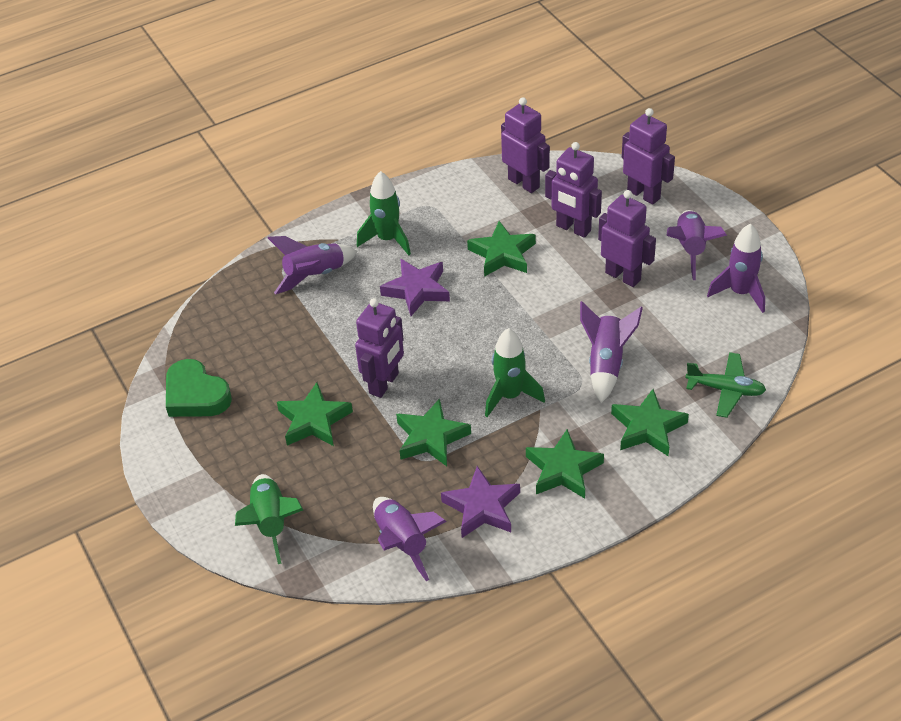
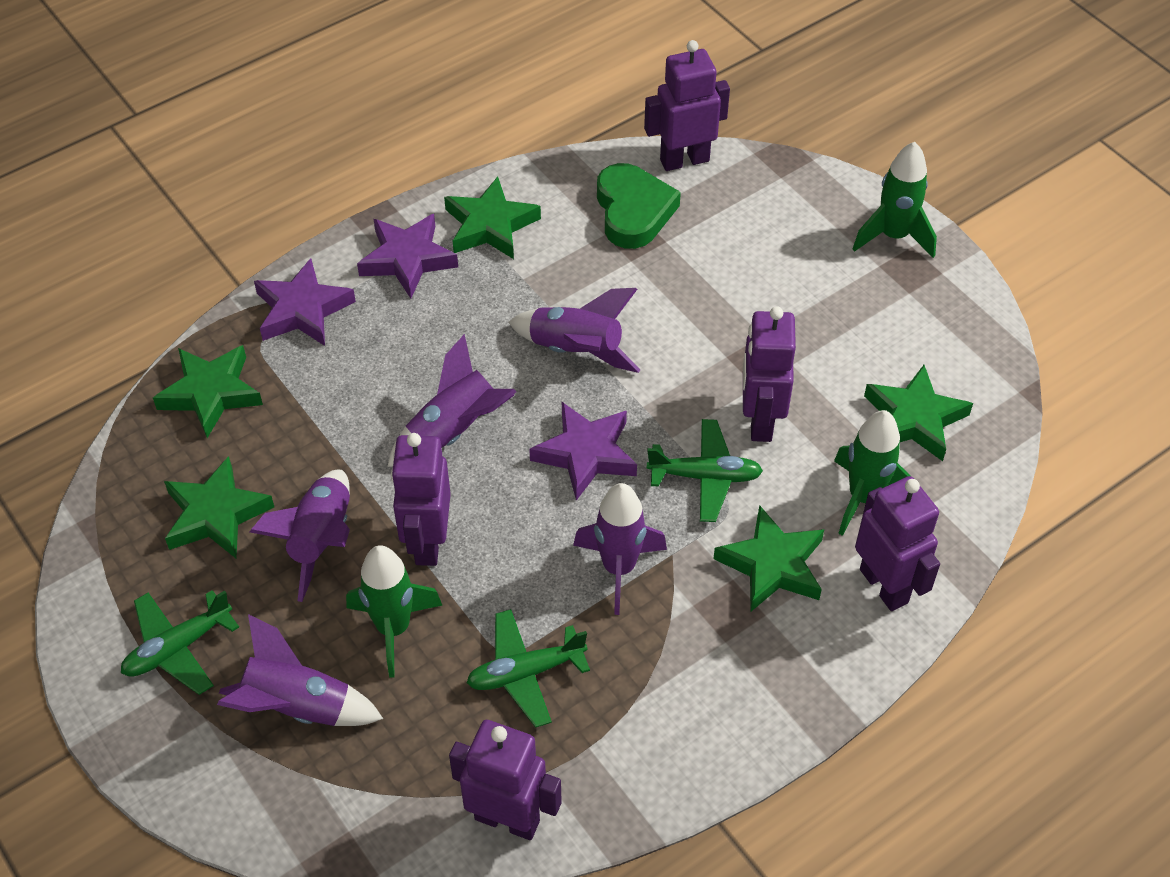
green plane: 1 -> 3
purple star: 2 -> 3

